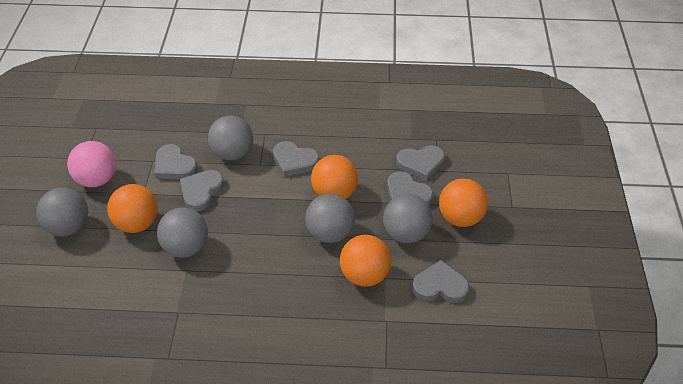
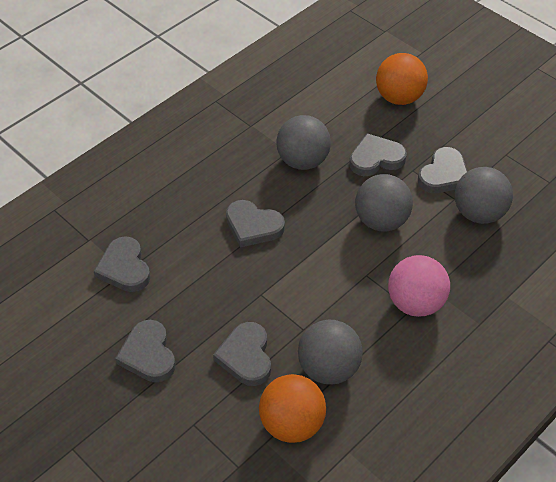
grey ball: 5 -> 4
orange ball: 4 -> 2

